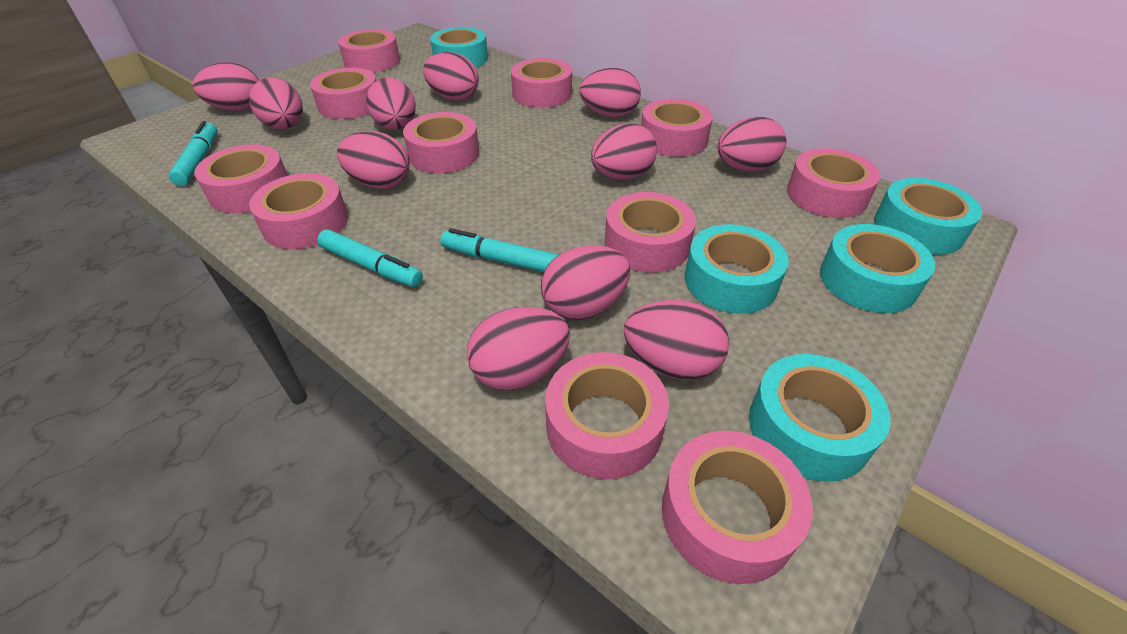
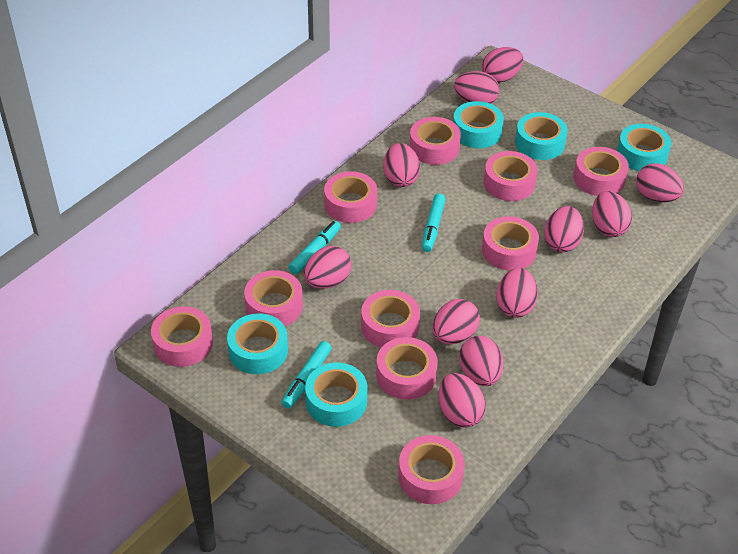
pink tape: 11 -> 10

